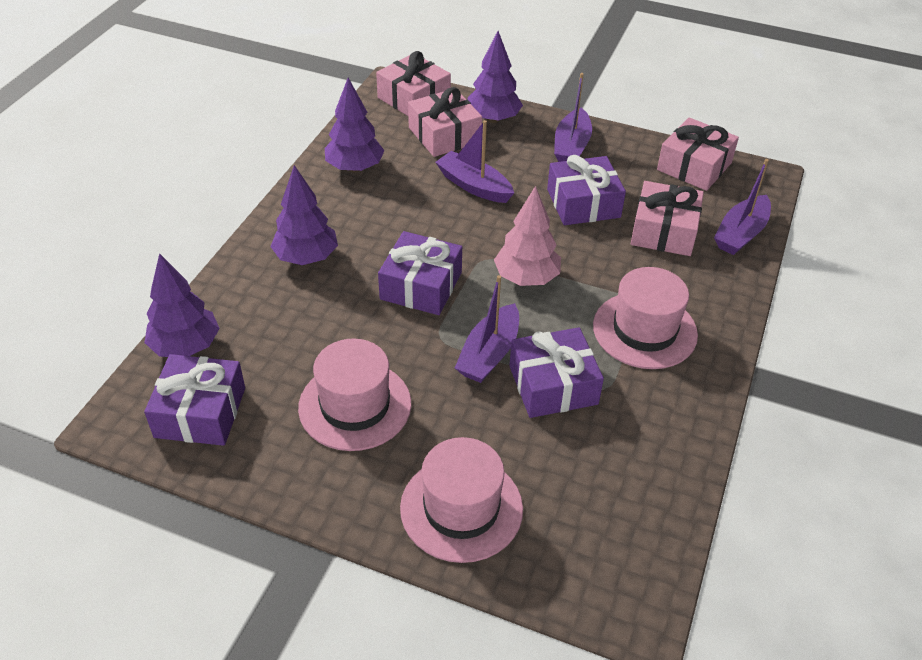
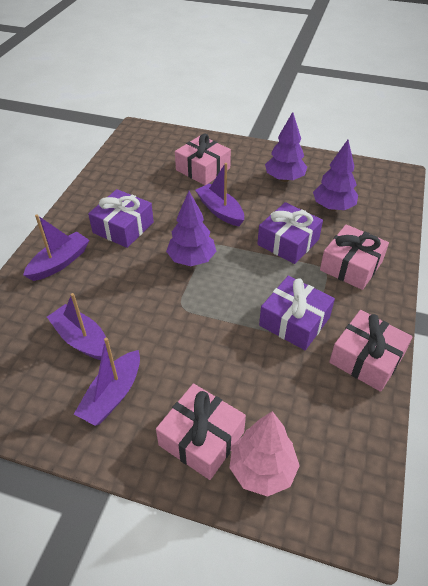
pink hat: 3 -> 0
purple gift: 4 -> 3
purple tree: 4 -> 3

